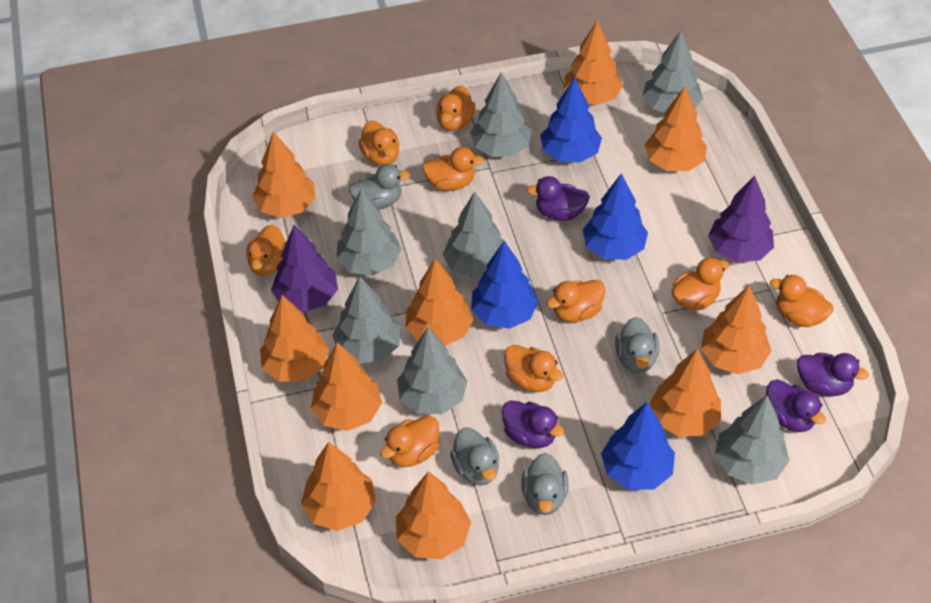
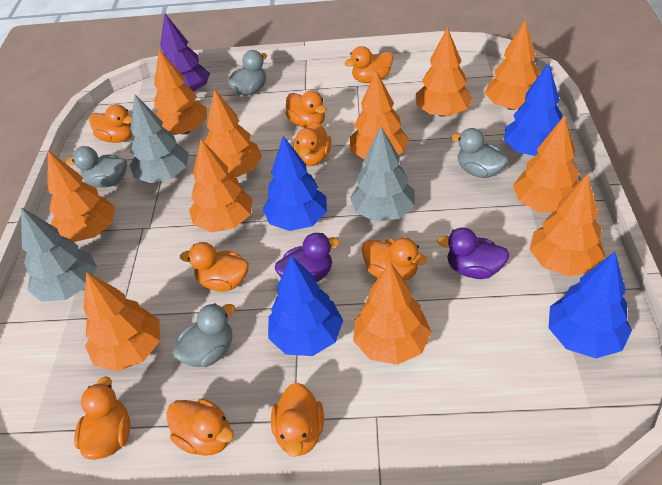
grey tree: 7 -> 3
orange tree: 10 -> 11
purple duck: 4 -> 2
purple tree: 2 -> 1

